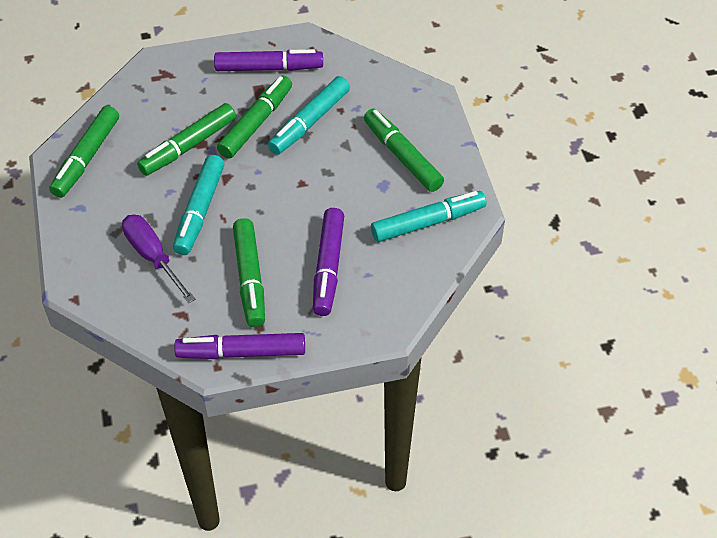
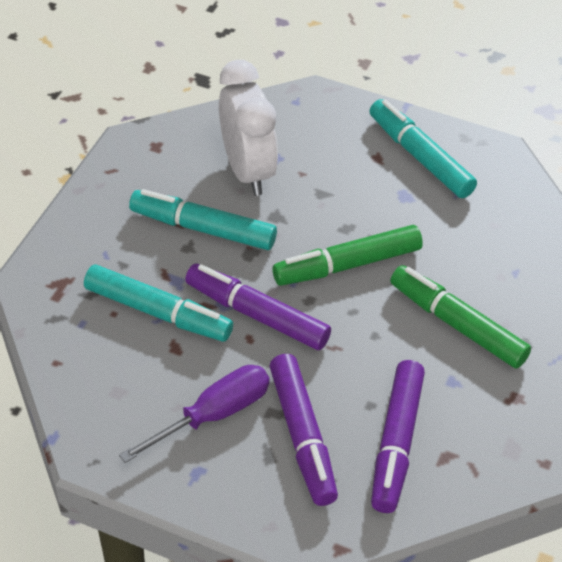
green marker: 5 -> 2
white clock: 0 -> 1

